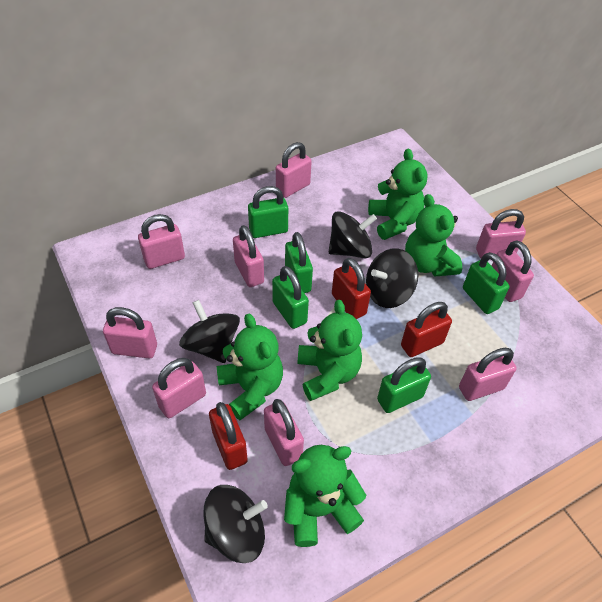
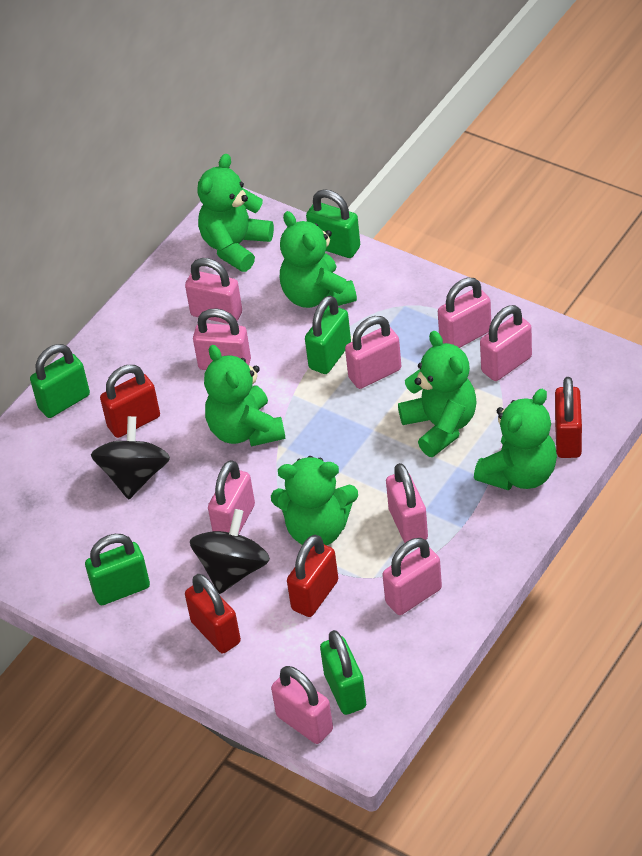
black spinning top: 4 -> 2
green teddy bear: 5 -> 6
red padlock: 3 -> 4

